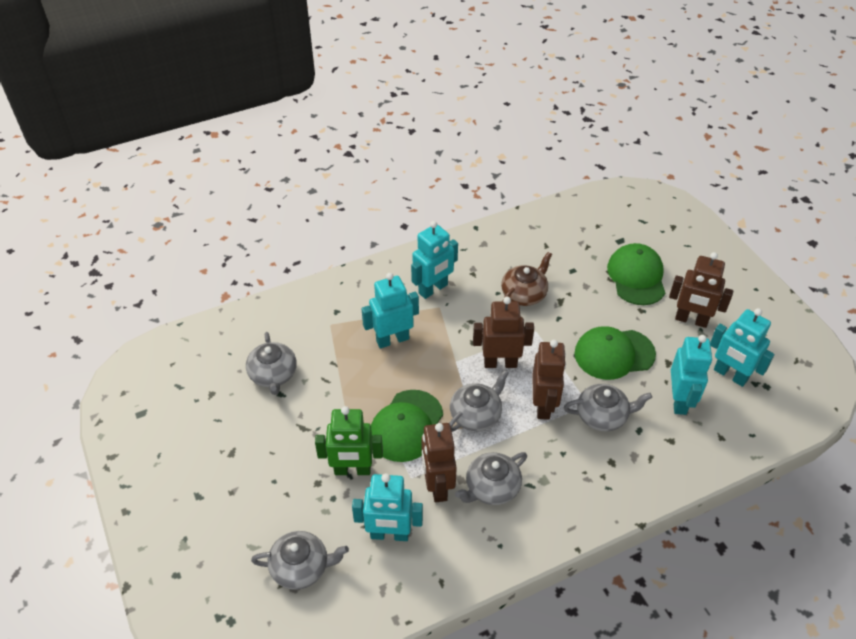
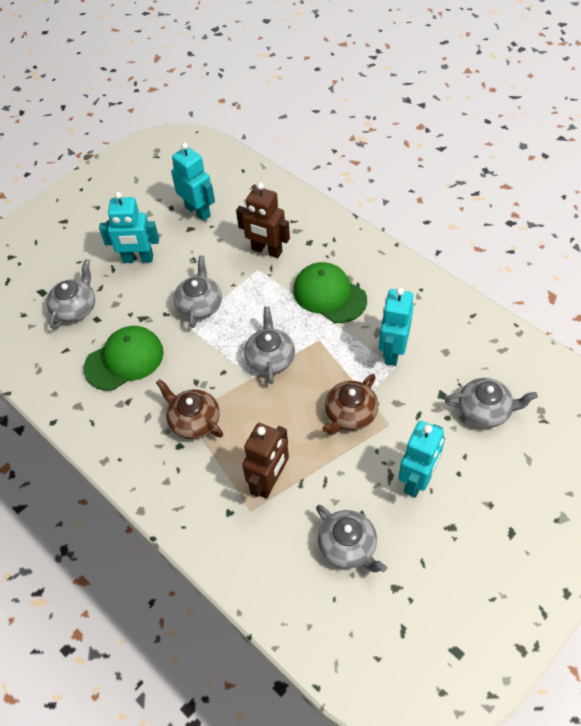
brown robot: 4 -> 2
brown teapot: 1 -> 2
green cap: 3 -> 2
green robot: 1 -> 0
turquoise robot: 5 -> 4

